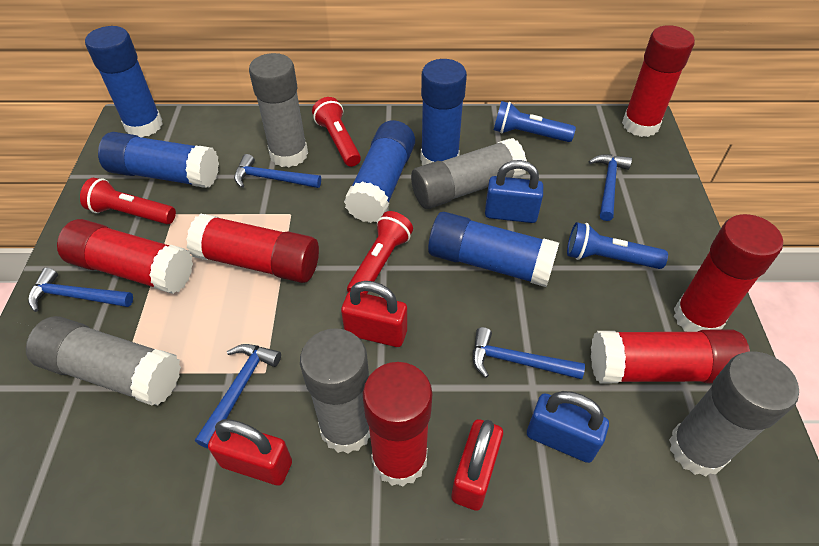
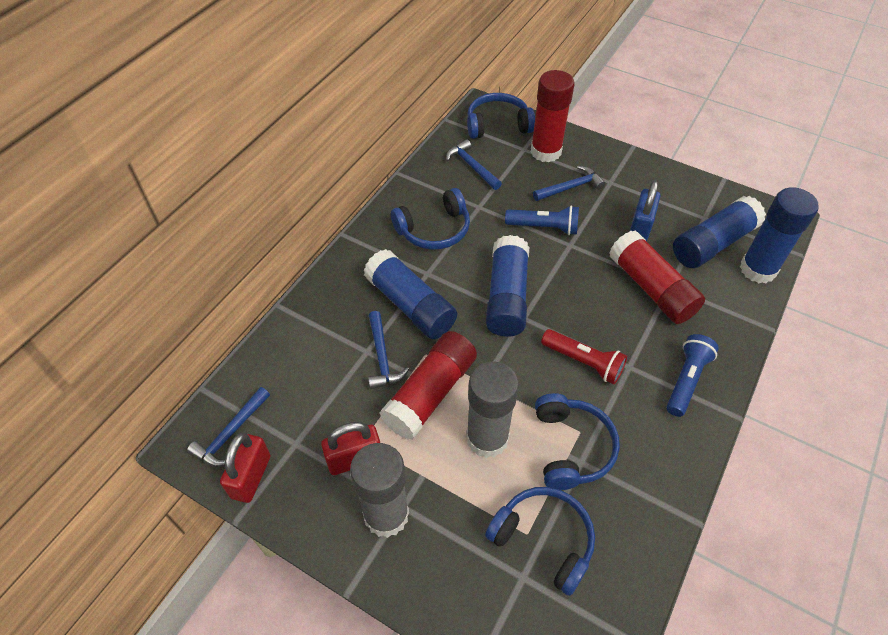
blue glue stick: 5 -> 4
blue hammer: 5 -> 4
blue headphones: 0 -> 4
blue padlock: 2 -> 1
grey glue stick: 5 -> 2
red flashlight: 3 -> 1
red glue stick: 6 -> 3
red padlock: 3 -> 2

